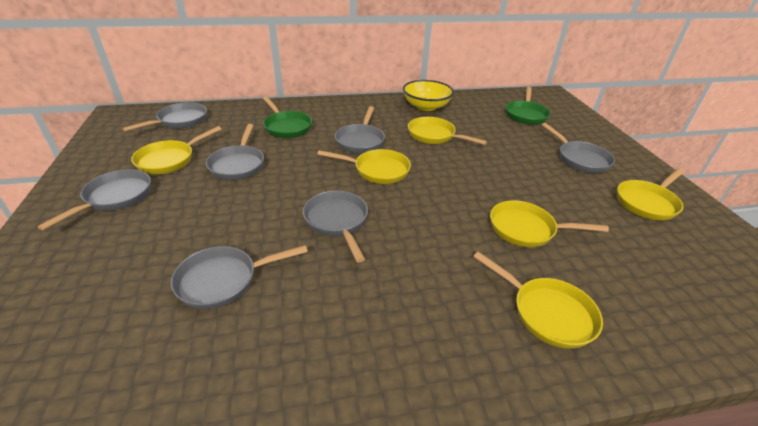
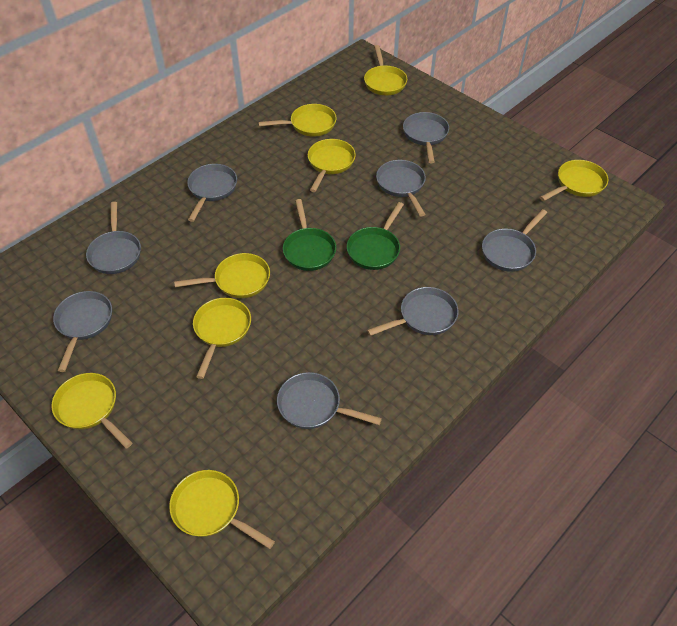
grey pan: 7 -> 8
yellow bowl: 1 -> 0
yellow pan: 6 -> 8

